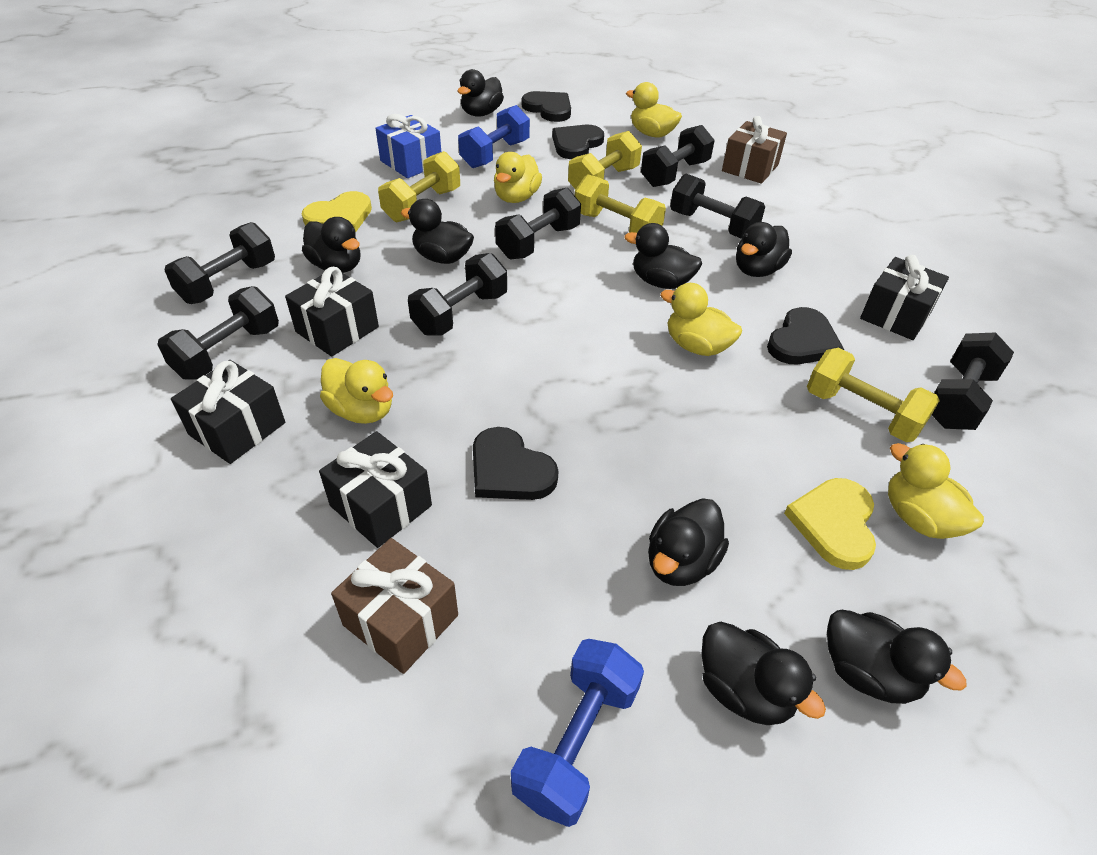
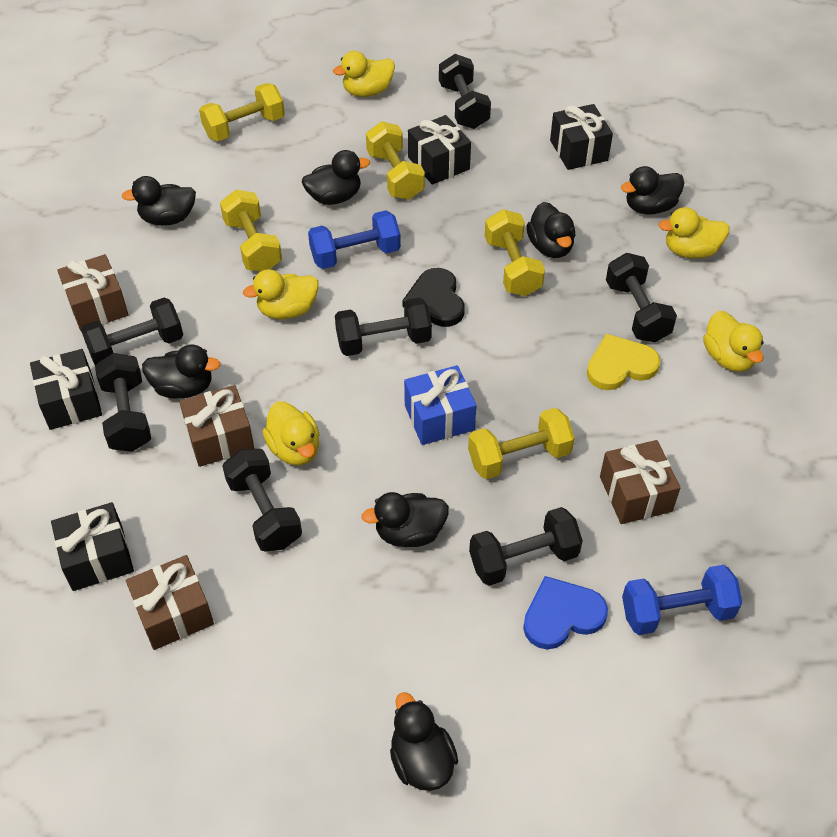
black duck: 8 -> 7
black heart: 4 -> 1
blue heart: 0 -> 1
brown gift: 2 -> 4
yellow dumbbell: 4 -> 5
yellow heart: 2 -> 1

